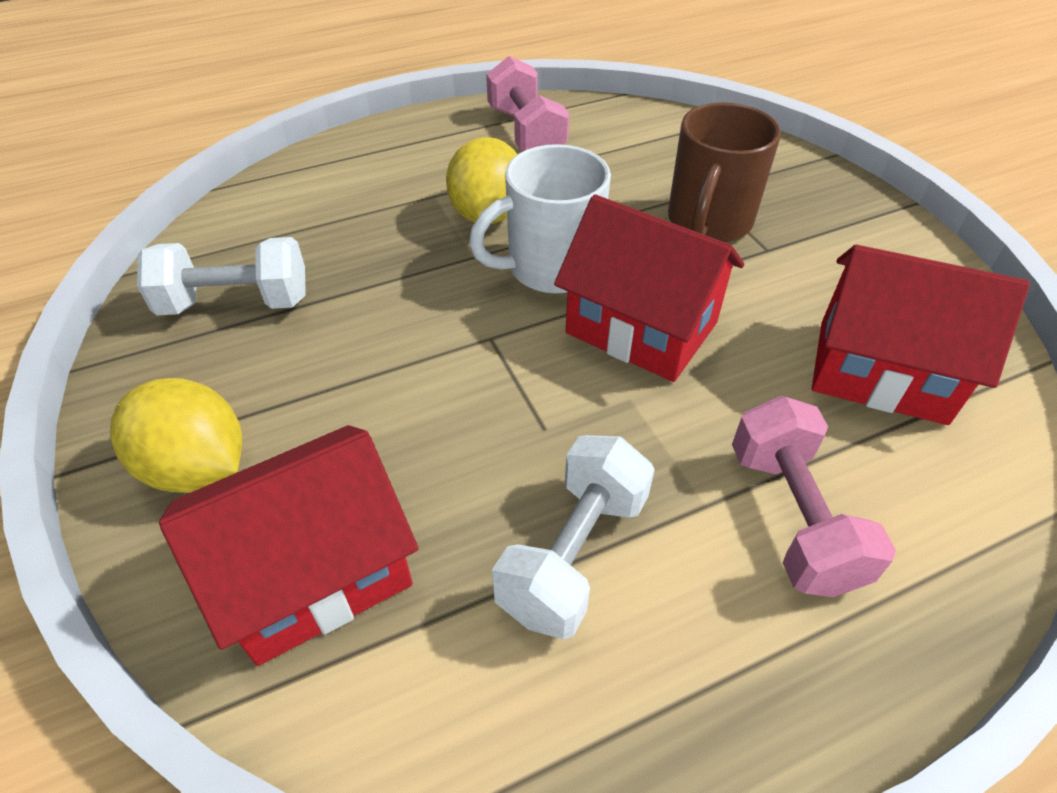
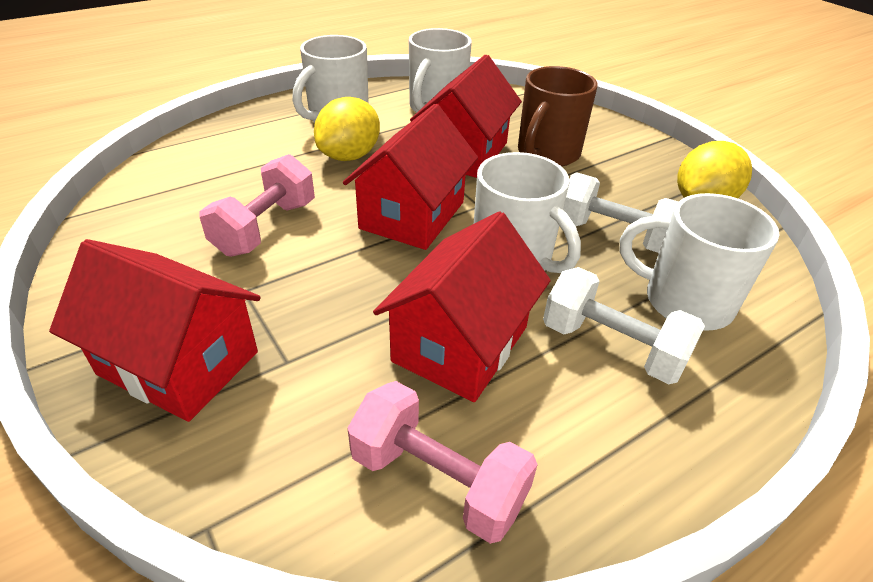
red house: 3 -> 4
white mug: 1 -> 4

